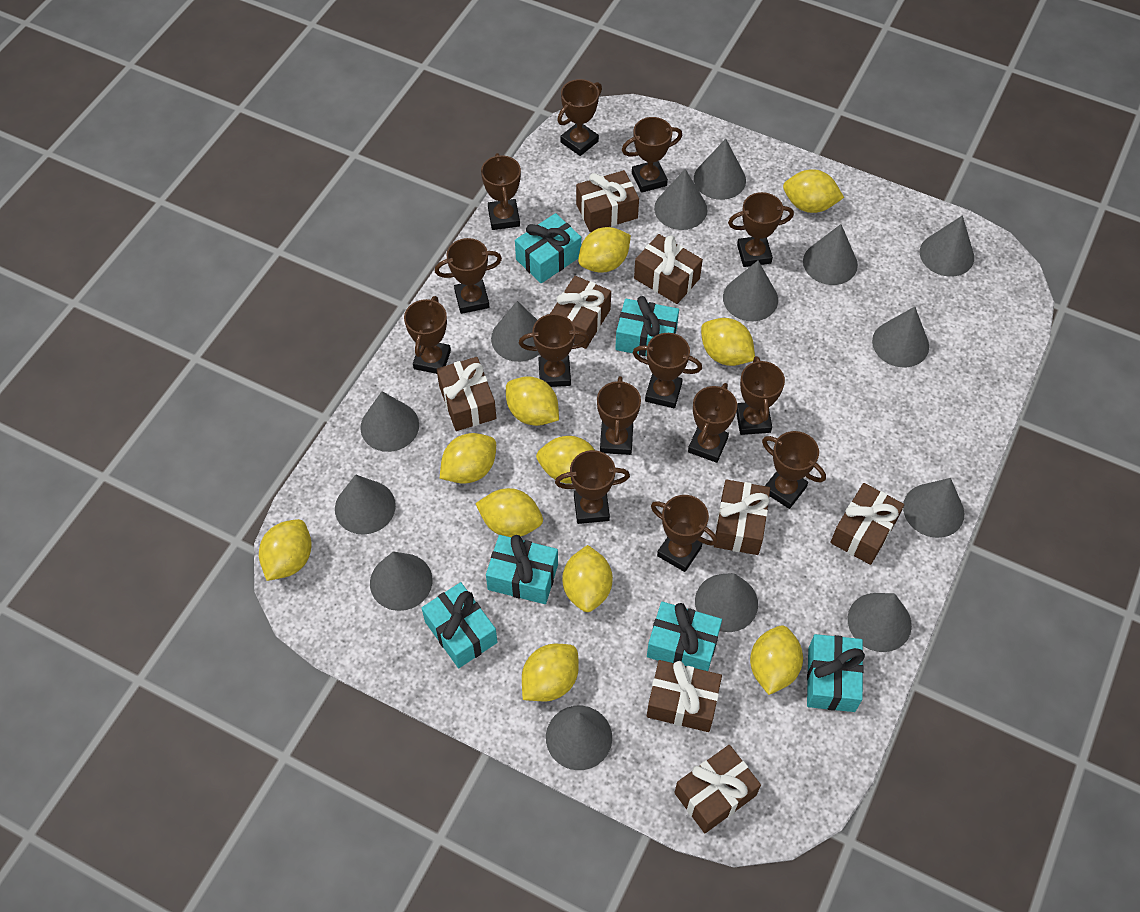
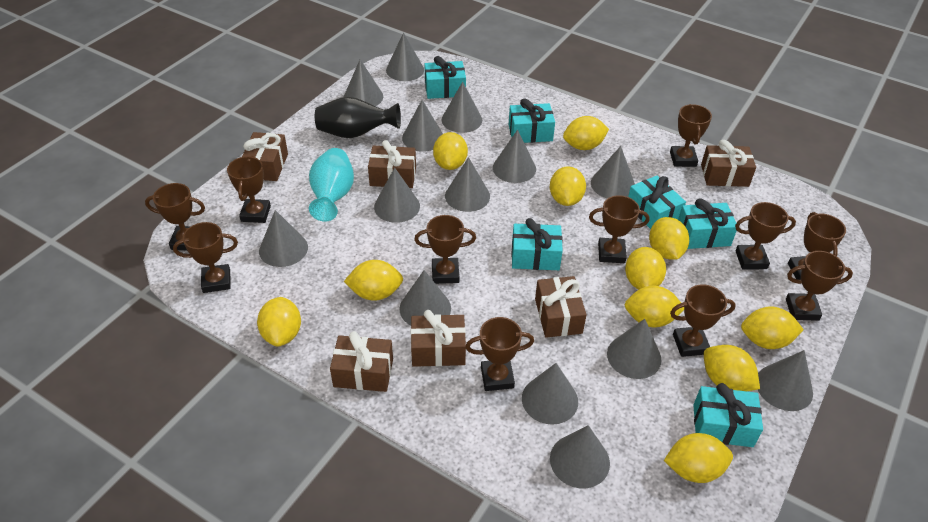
black vase: 0 -> 1
brown gift: 8 -> 6
brown trophy: 14 -> 11
turquoise vase: 0 -> 1

